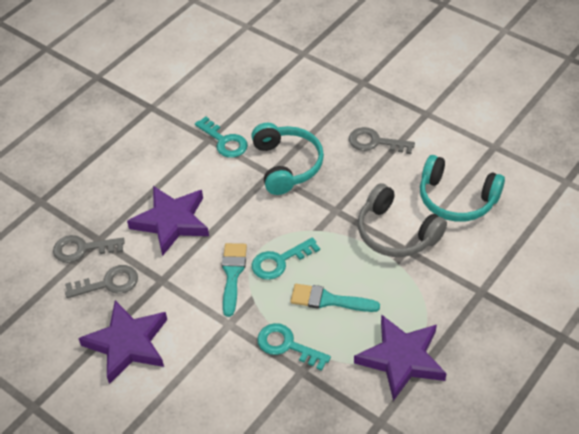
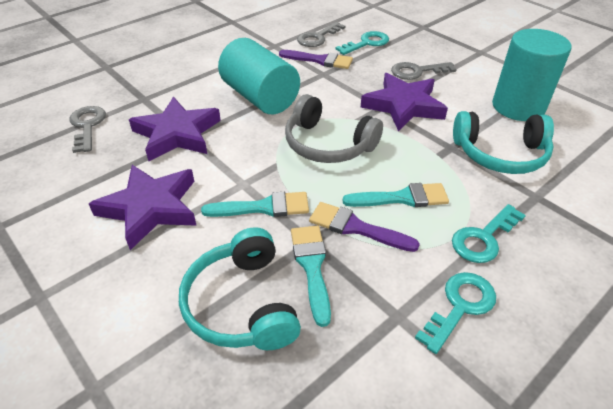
purple brush: 0 -> 2
turquoise brush: 2 -> 3
turquoise cylinder: 0 -> 2

